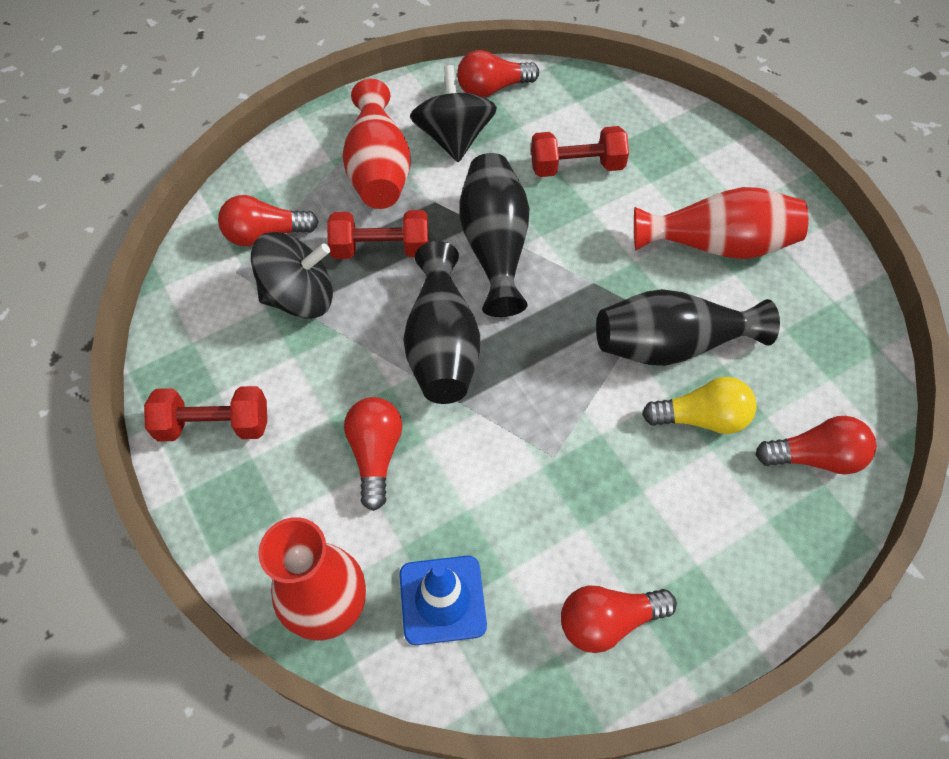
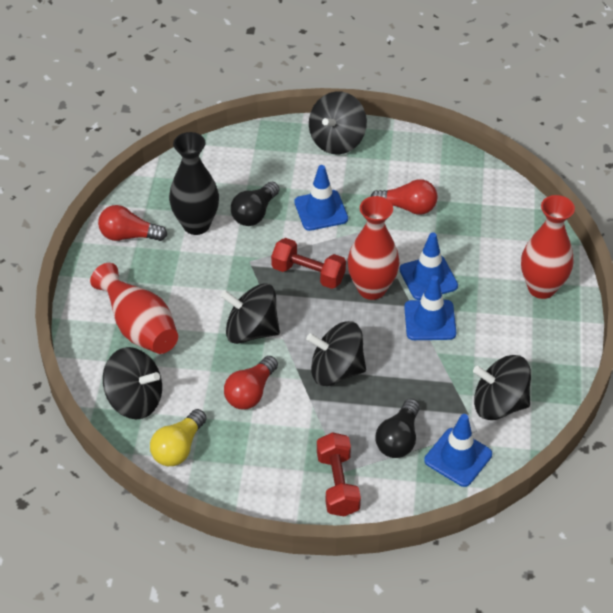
black light bulb: 0 -> 2
black spinning top: 2 -> 5
black vase: 3 -> 1
blue traffic cone: 1 -> 4
red dumbbell: 3 -> 2
red light bulb: 5 -> 3

